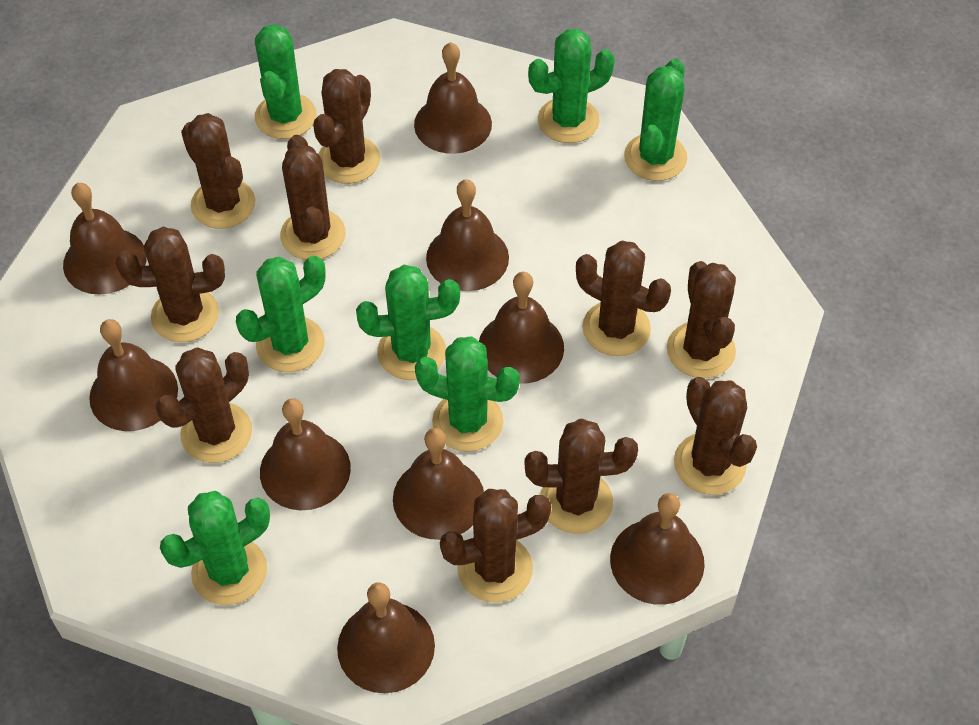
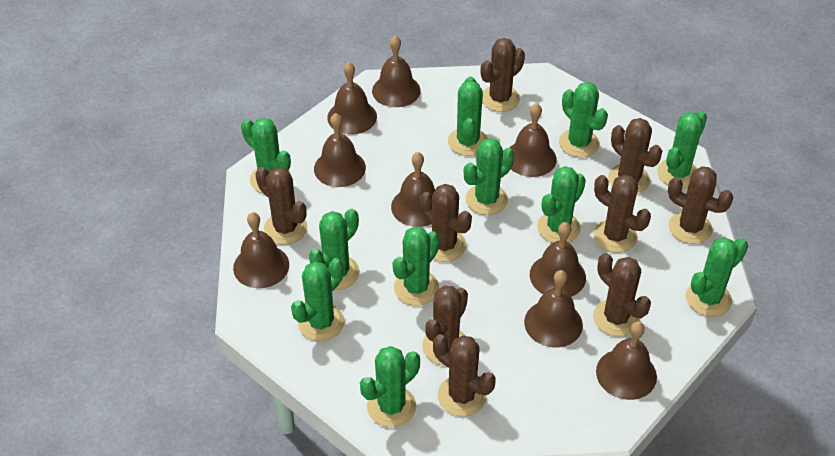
brown cactus: 10 -> 9
green cactus: 7 -> 11

